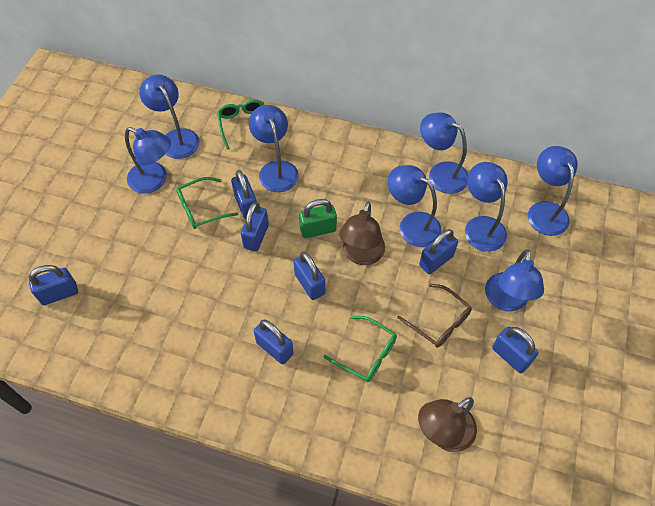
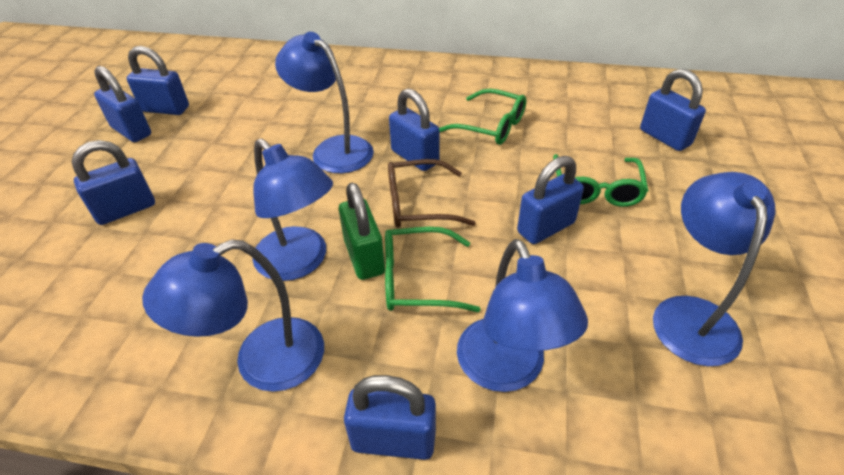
blue lamp: 8 -> 5
brown lamp: 2 -> 0

